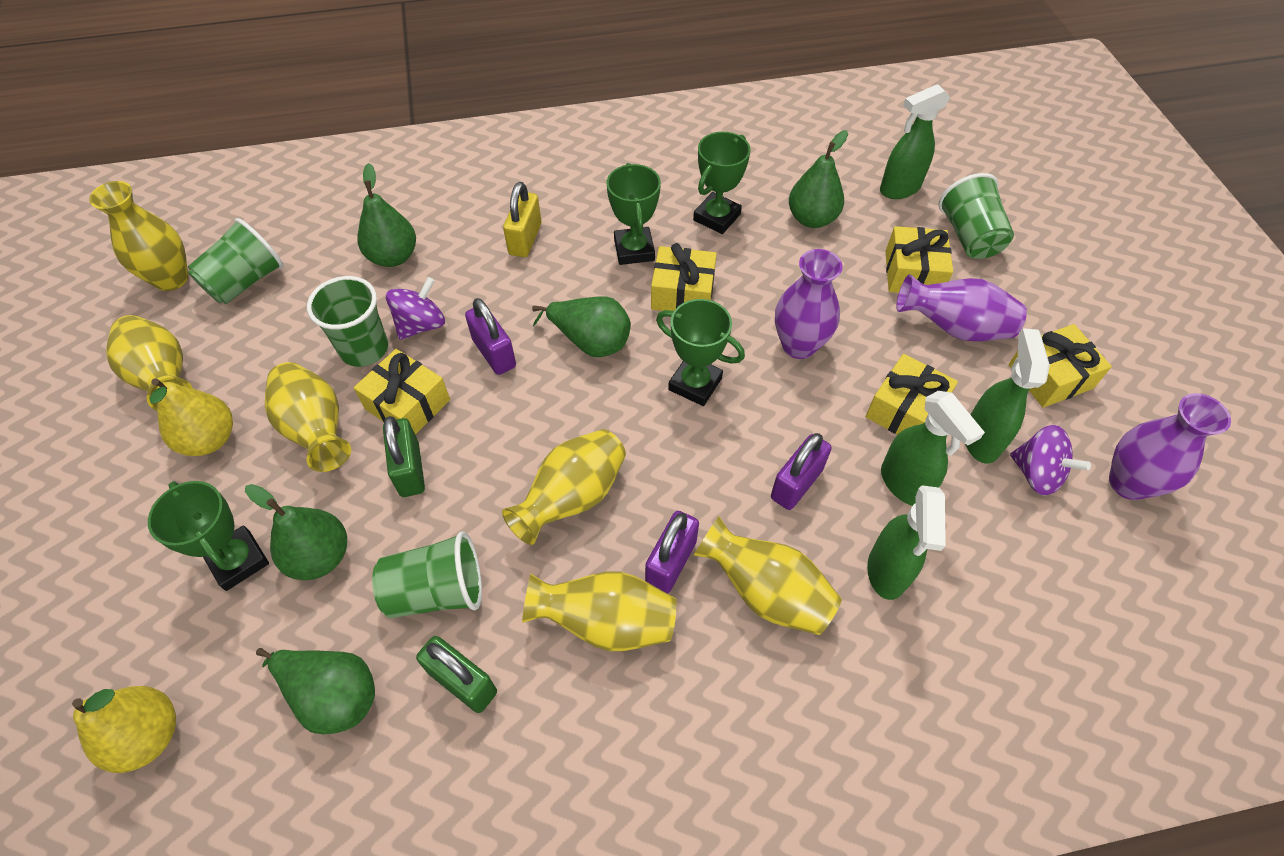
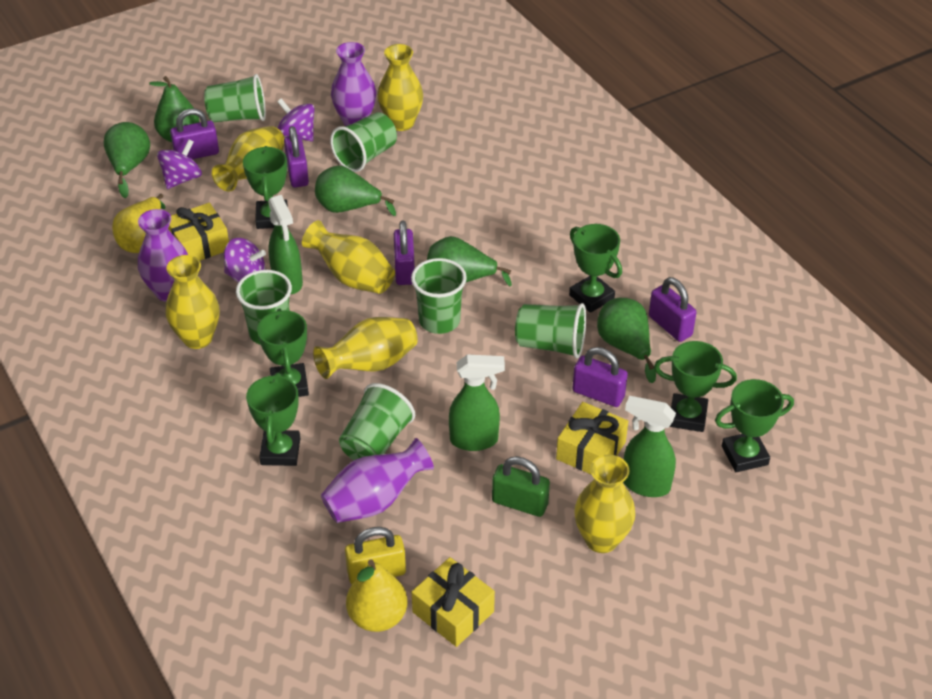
green cup: 4 -> 6
green padlock: 2 -> 1
green spray bottle: 4 -> 3
green trophy: 4 -> 6
purple padlock: 3 -> 5
purple spinning top: 2 -> 3
yellow gift: 5 -> 3

